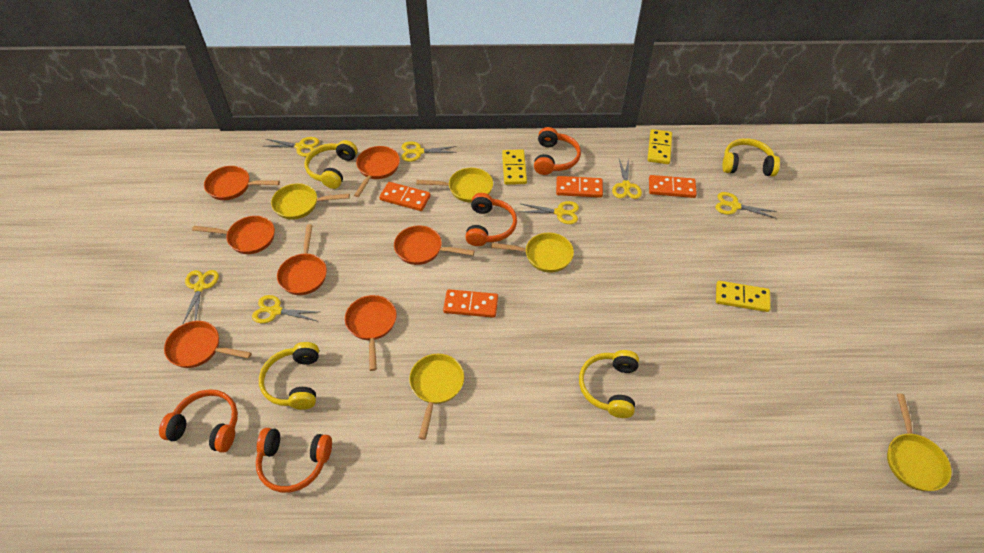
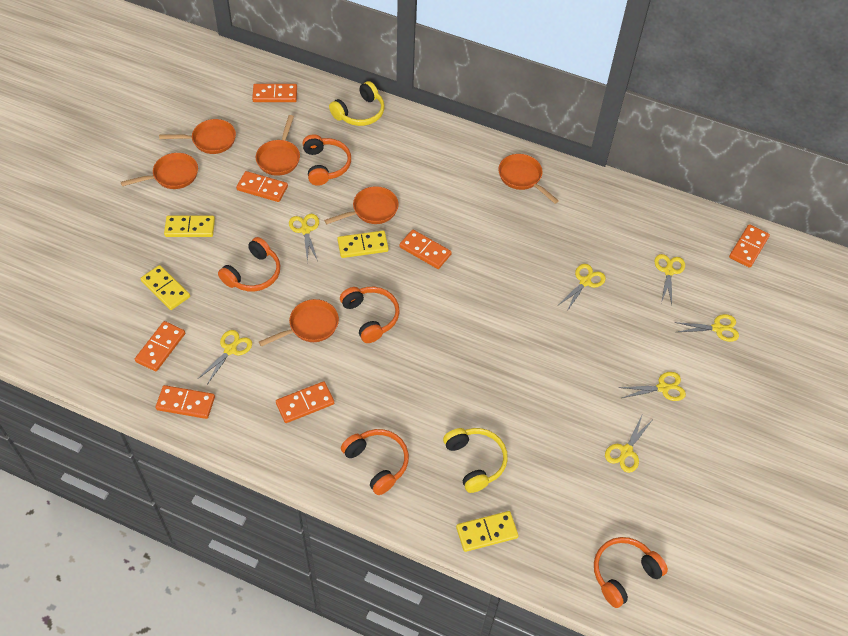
orange domino: 4 -> 7
orange headphones: 4 -> 5
orange pan: 7 -> 6
yellow domino: 3 -> 4
yellow headphones: 4 -> 2
yellow pan: 5 -> 0

